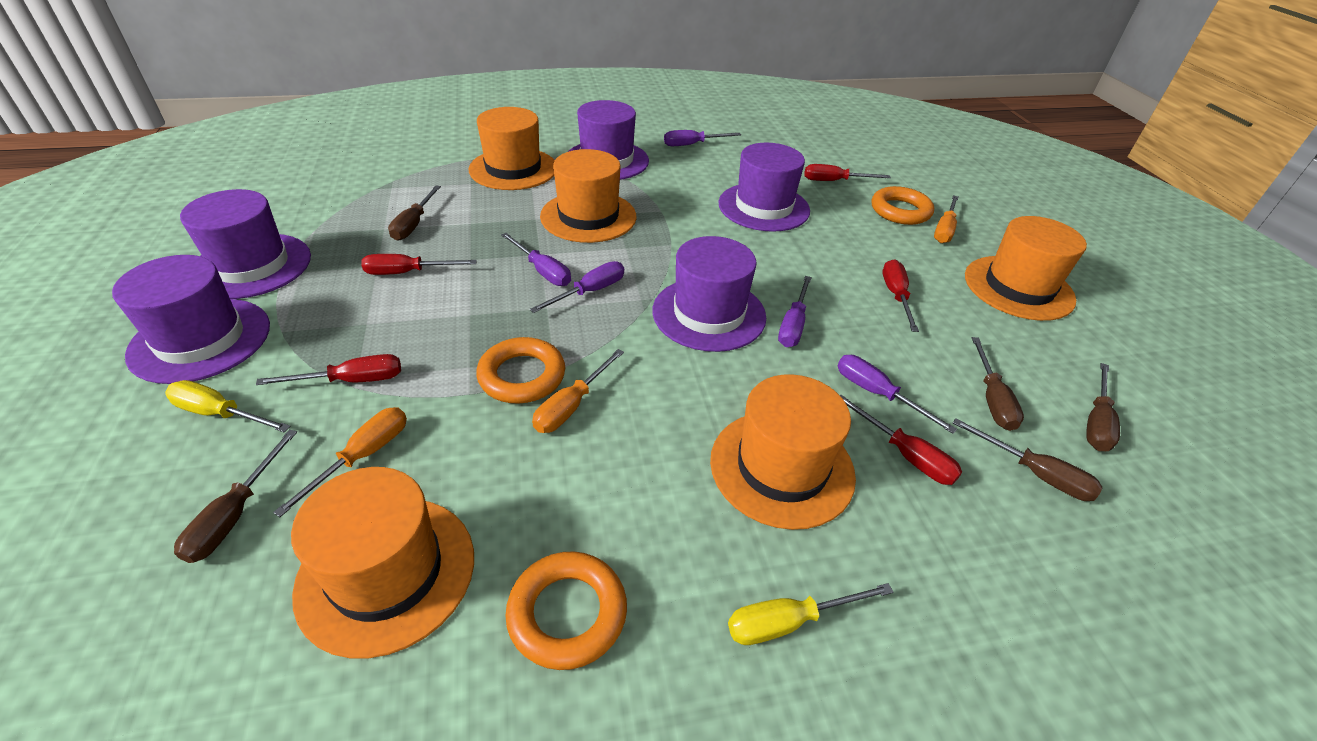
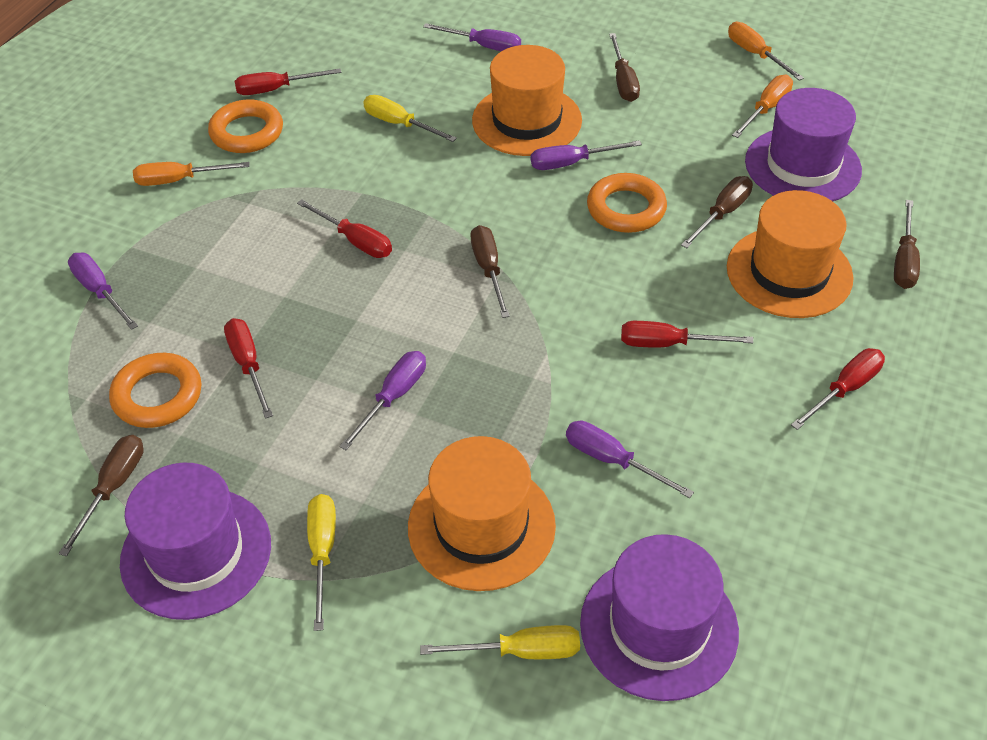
orange hat: 5 -> 3
purple hat: 5 -> 3
yellow screwdriver: 2 -> 3

